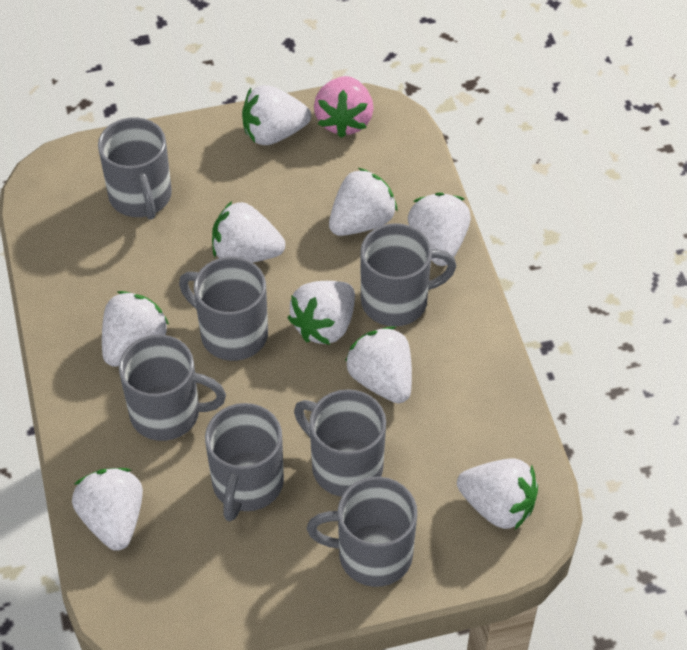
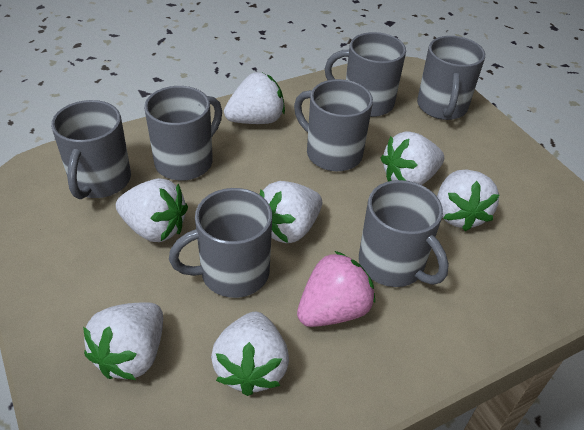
white strawberry: 9 -> 7

